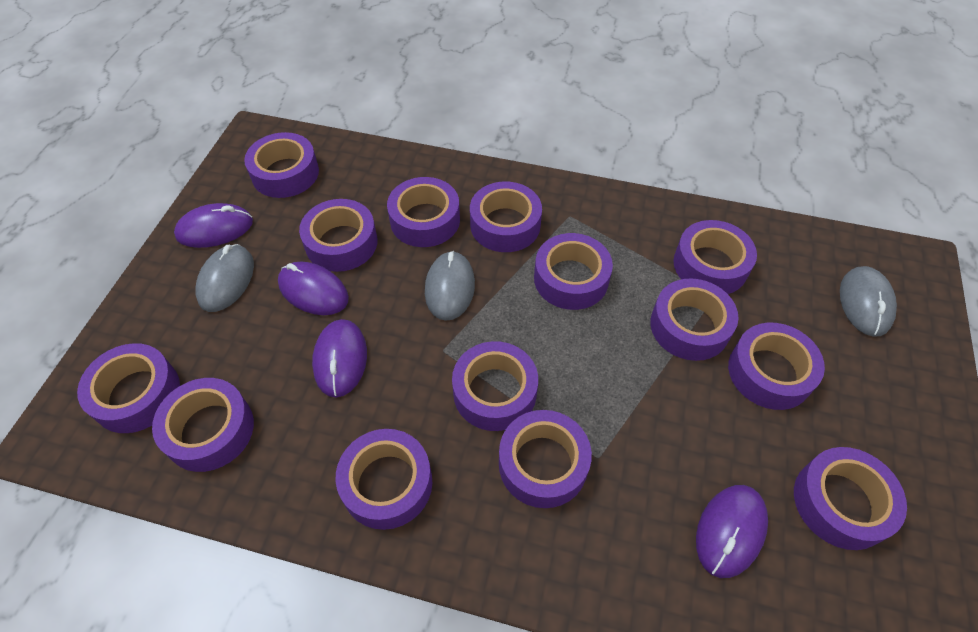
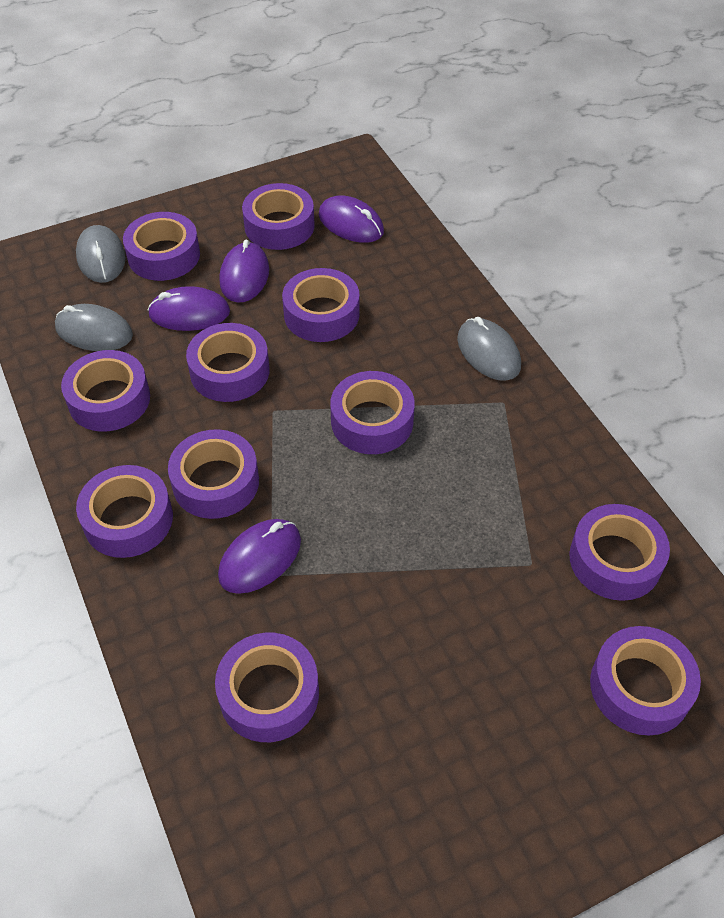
purple tape: 14 -> 11

